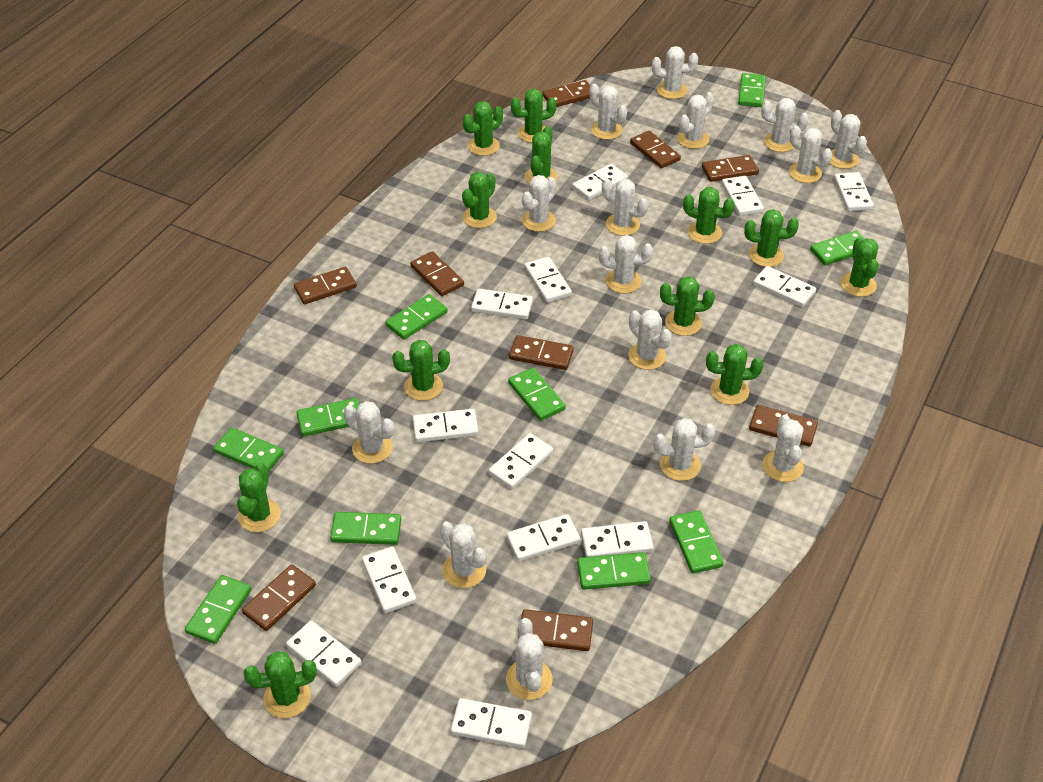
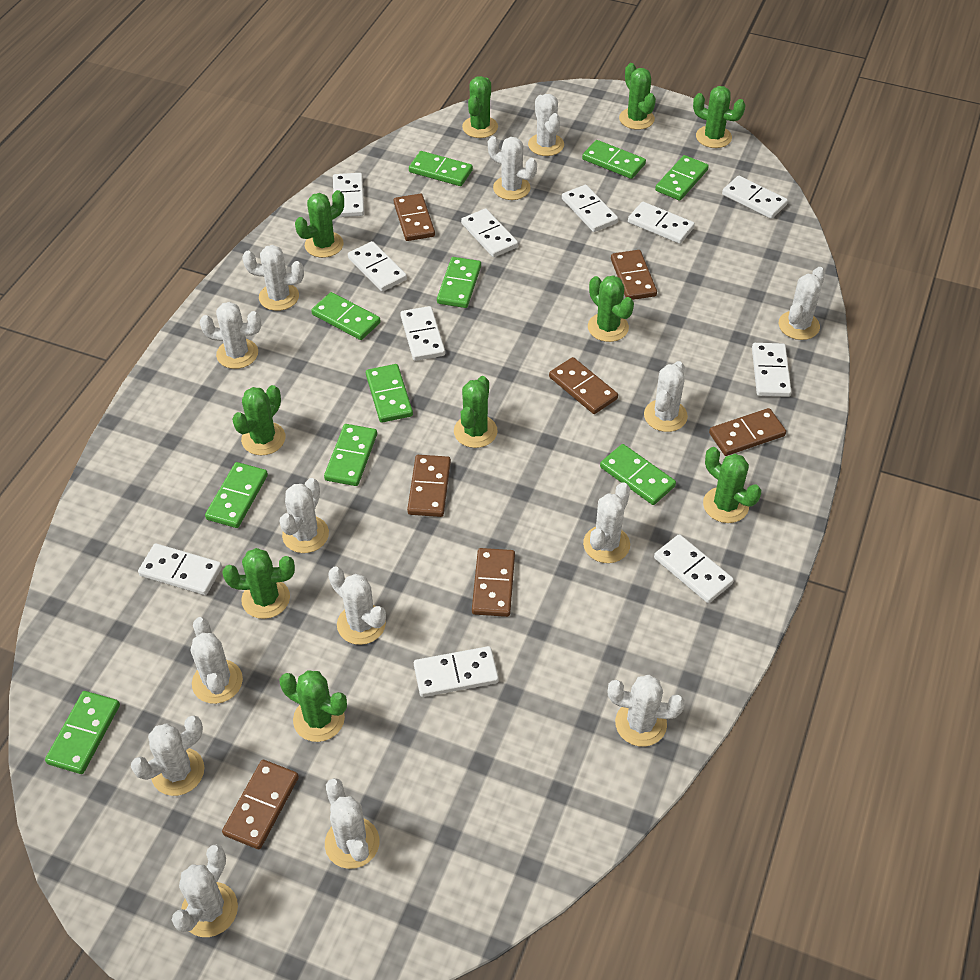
brown domino: 9 -> 7
green cactus: 12 -> 10
white cactus: 15 -> 14
white domino: 13 -> 11

